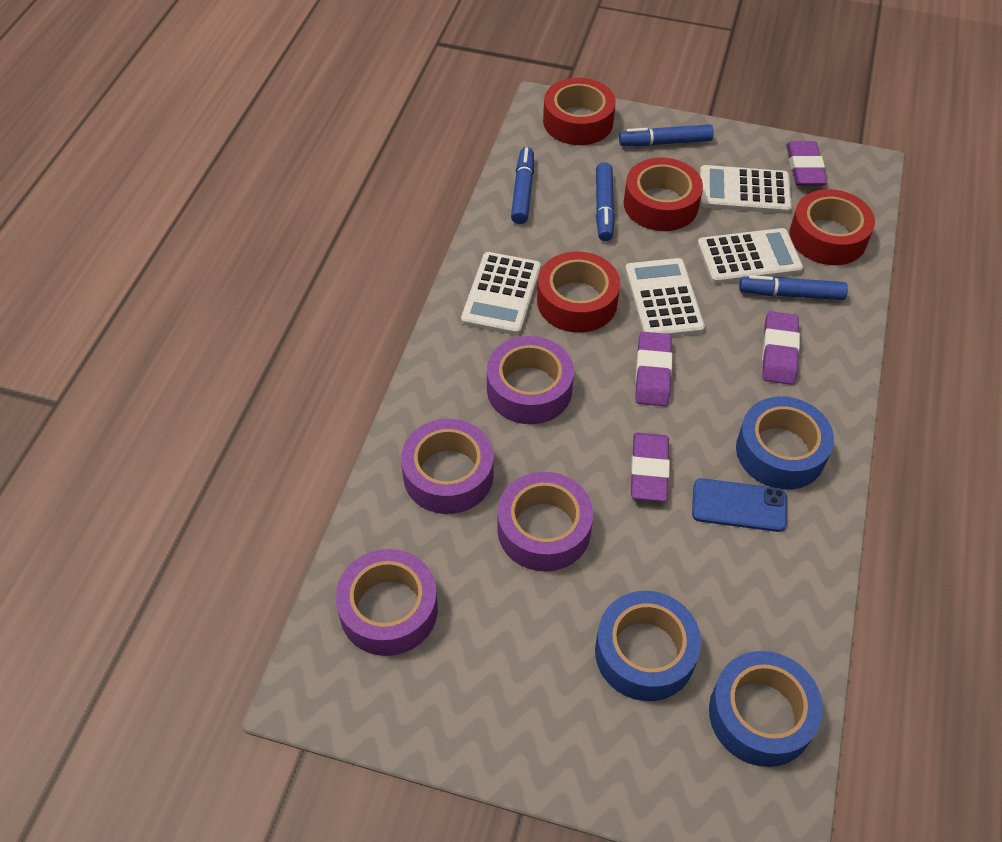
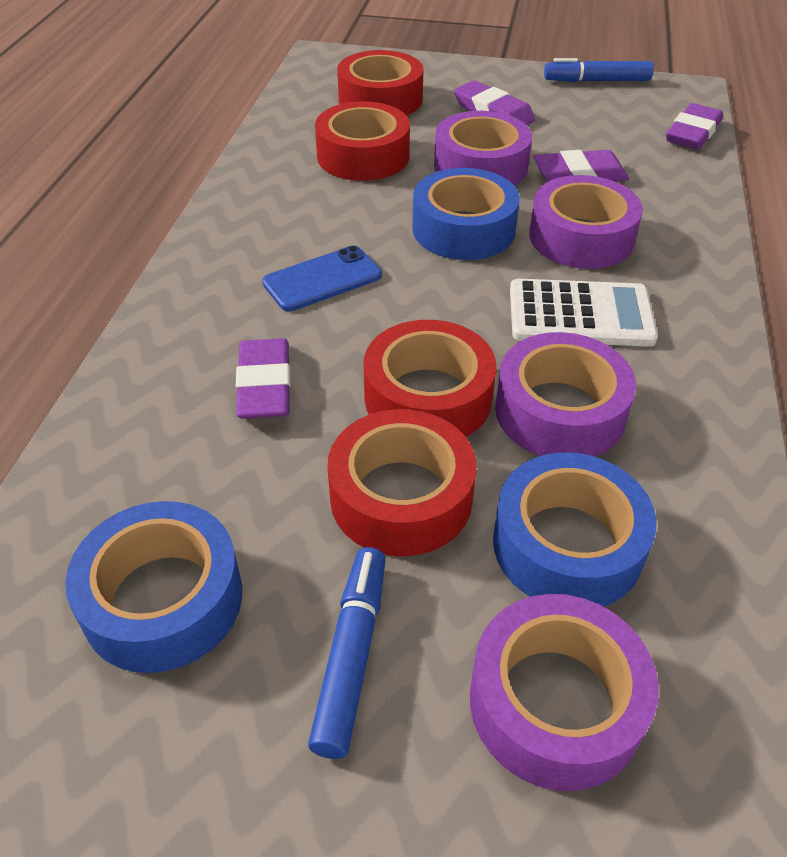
blue marker: 4 -> 2
white calculator: 4 -> 1

